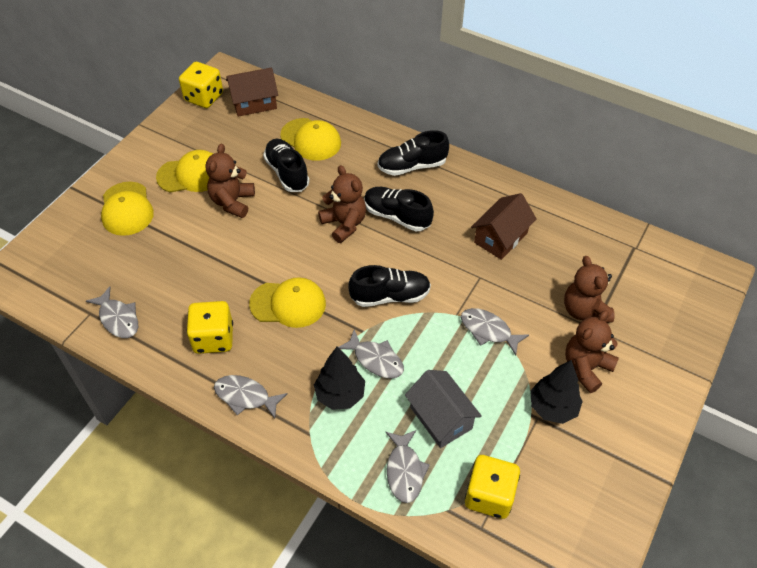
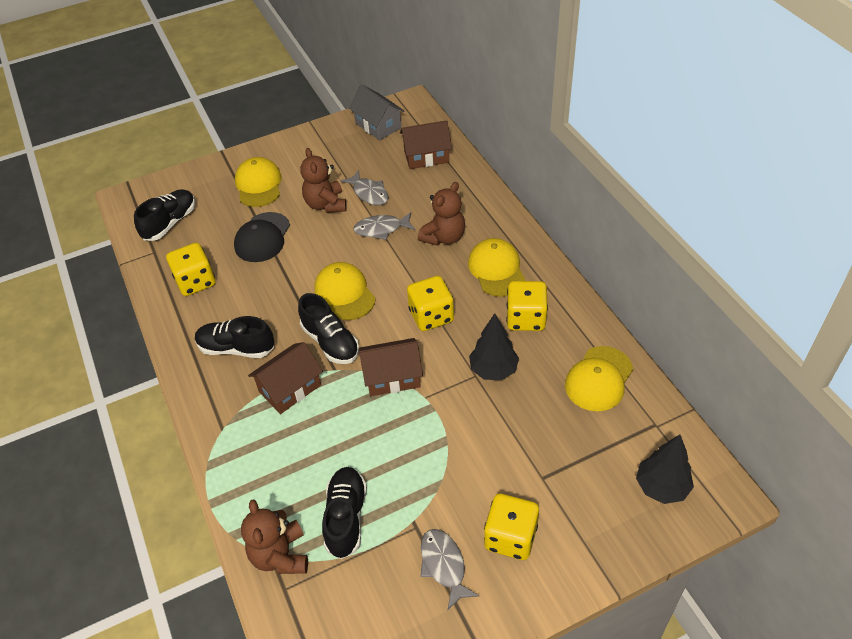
black cap: 0 -> 1
brown house: 2 -> 3
brown teddy bear: 4 -> 3
grey fish: 5 -> 3
yellow dice: 3 -> 4

